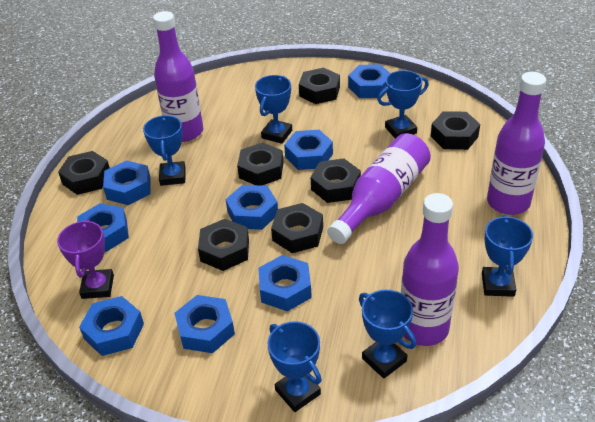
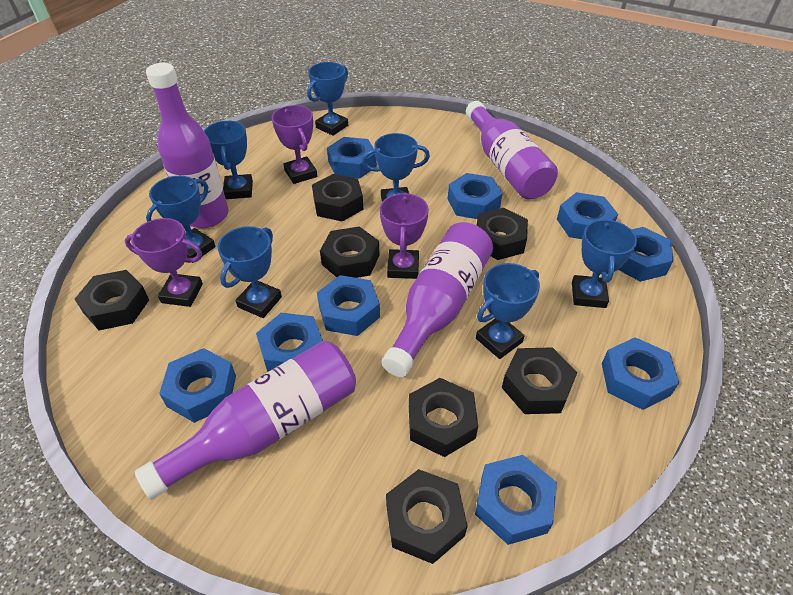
blue nut: 8 -> 9
blue trophy: 6 -> 7
purple trophy: 1 -> 3

